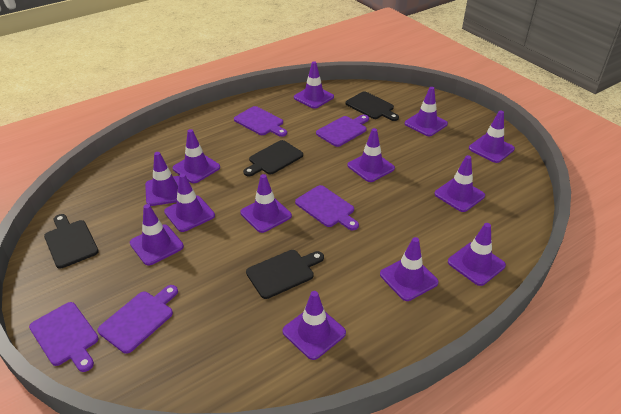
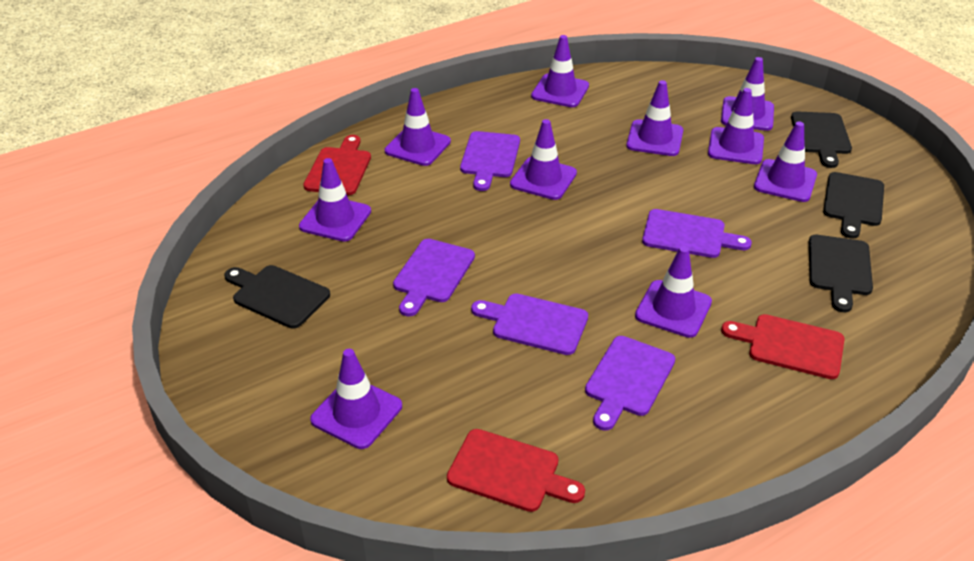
purple traffic cone: 13 -> 10
red cutting board: 0 -> 3

